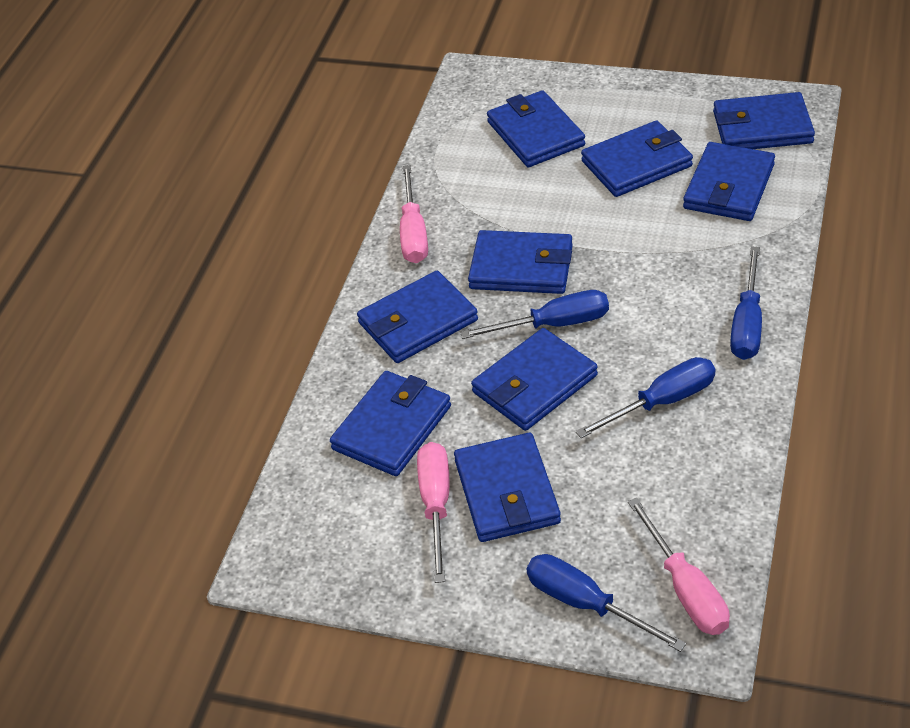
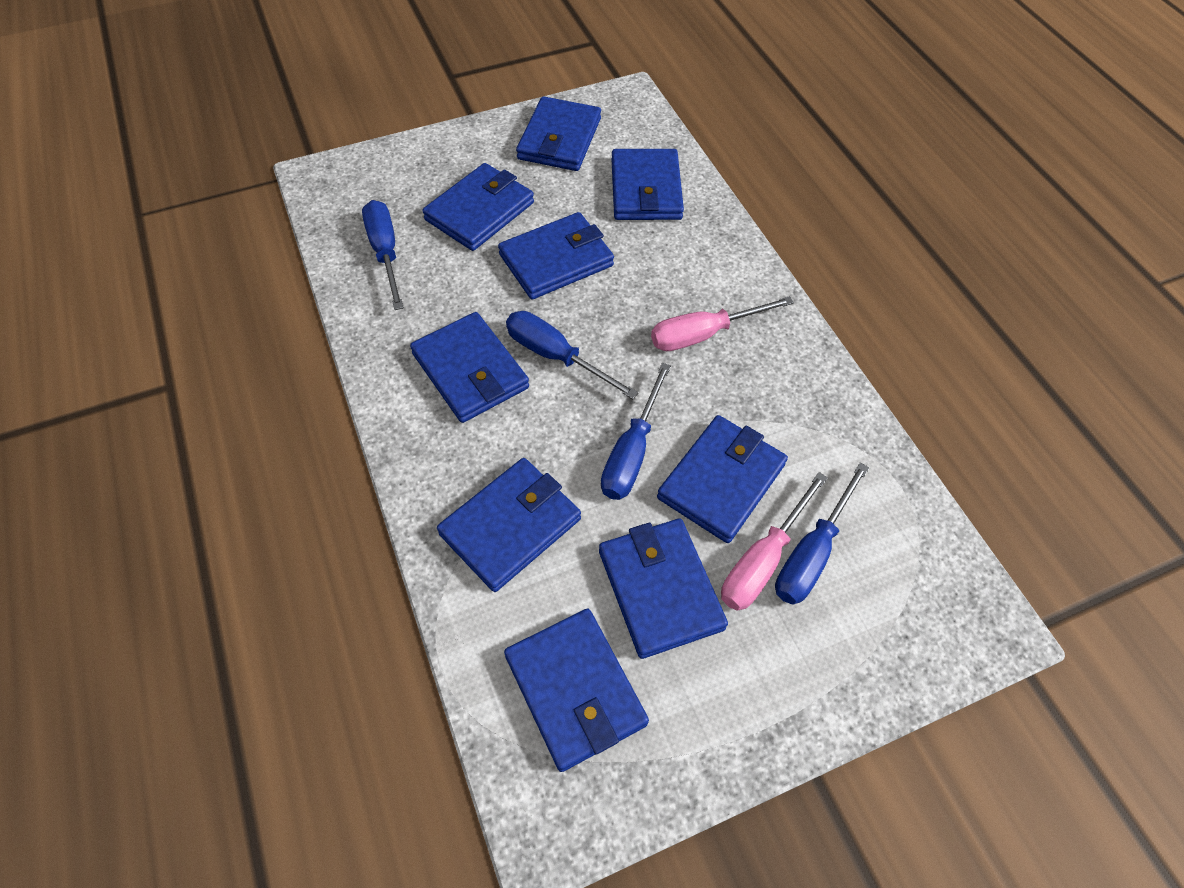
pink screwdriver: 3 -> 2

